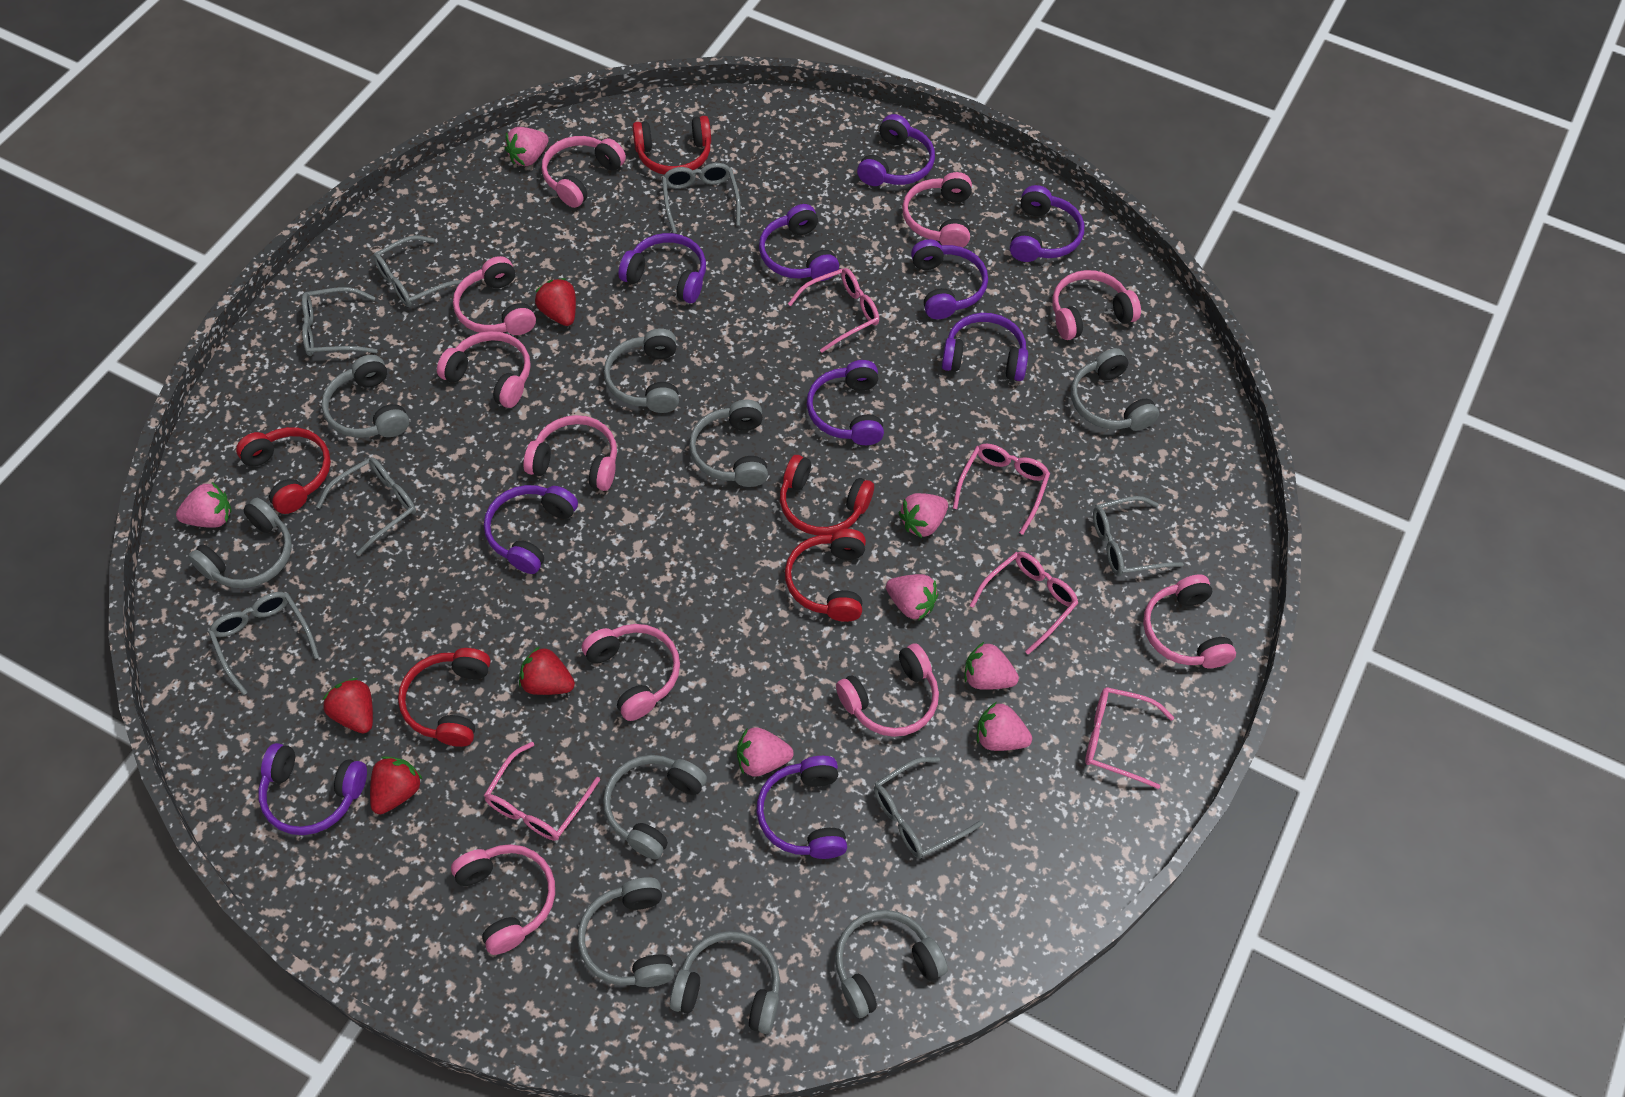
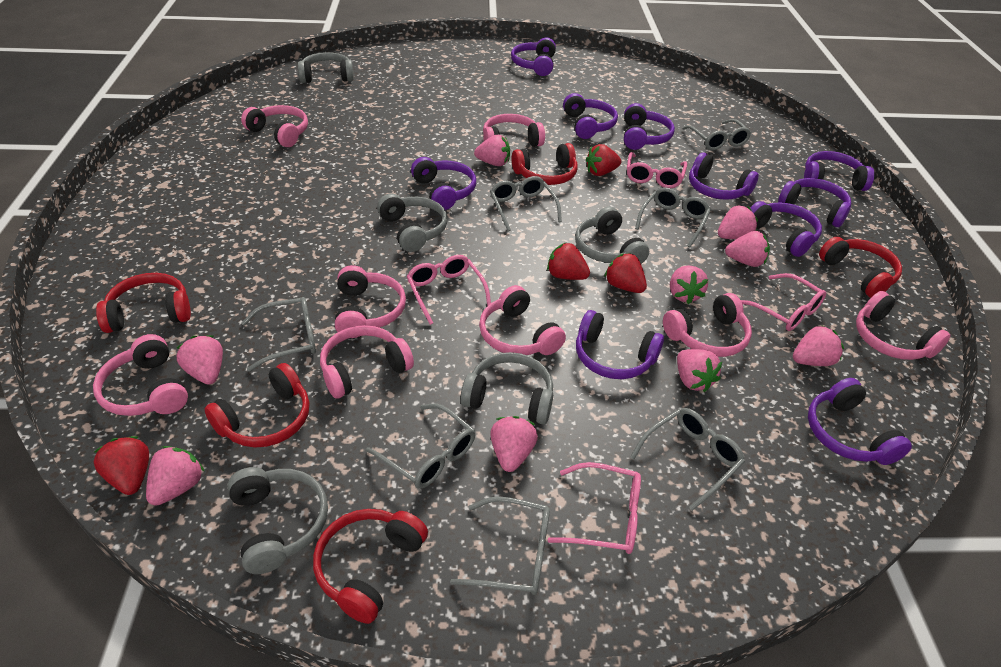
grey headphones: 9 -> 5
pink glasses: 5 -> 4
pink headphones: 10 -> 8
pink strawberry: 7 -> 9

